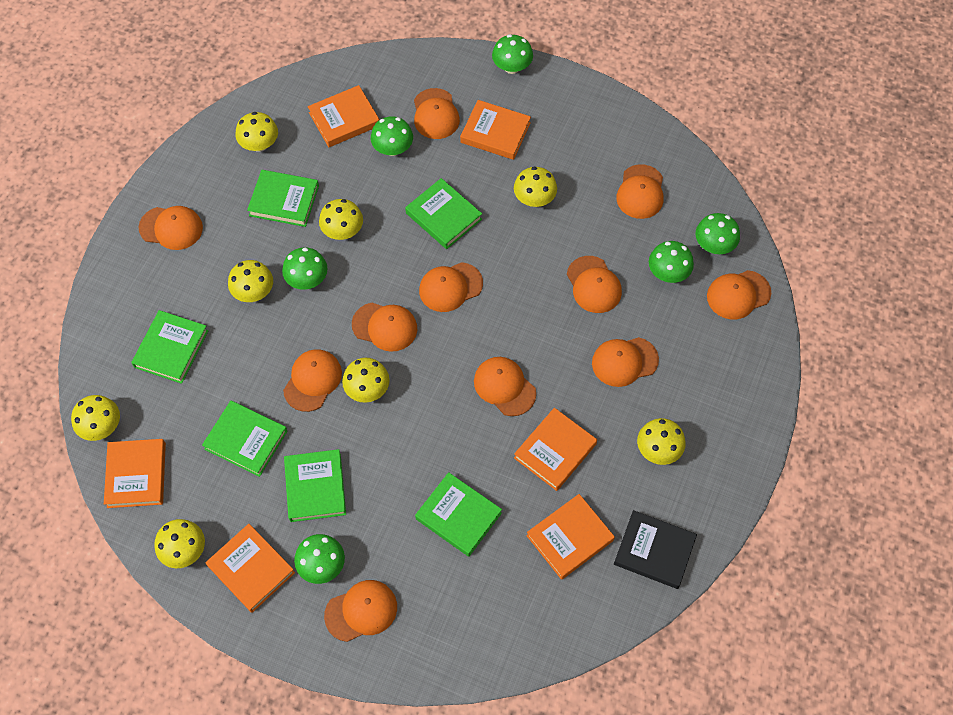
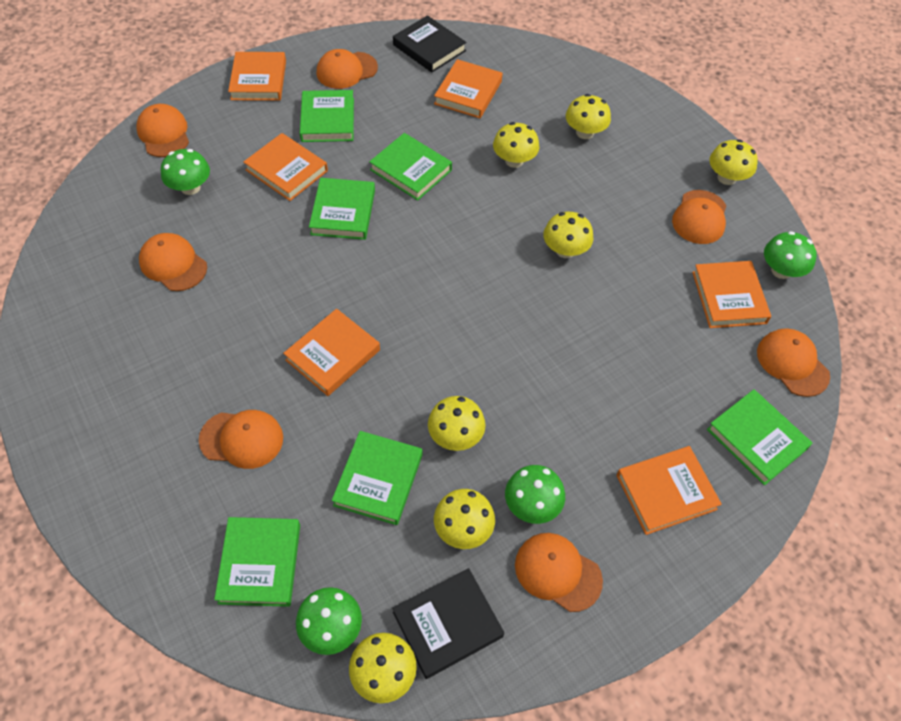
black book: 1 -> 2
green mushroom: 6 -> 4
orange cap: 11 -> 7
yellow mushroom: 8 -> 7

